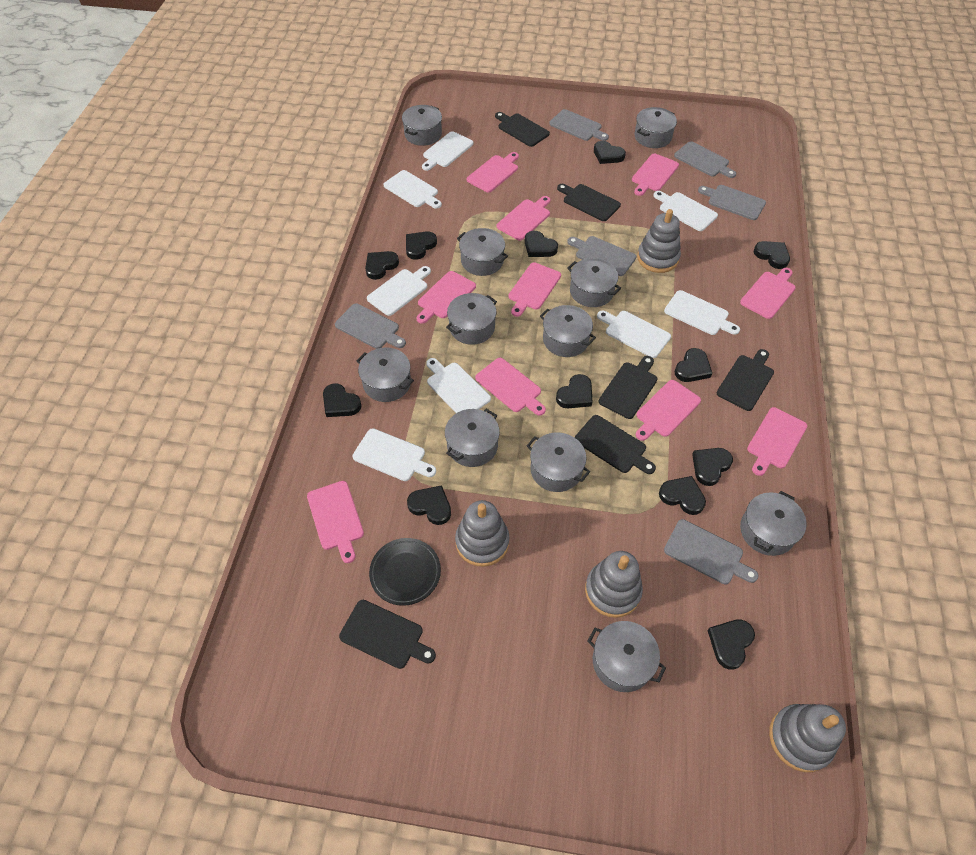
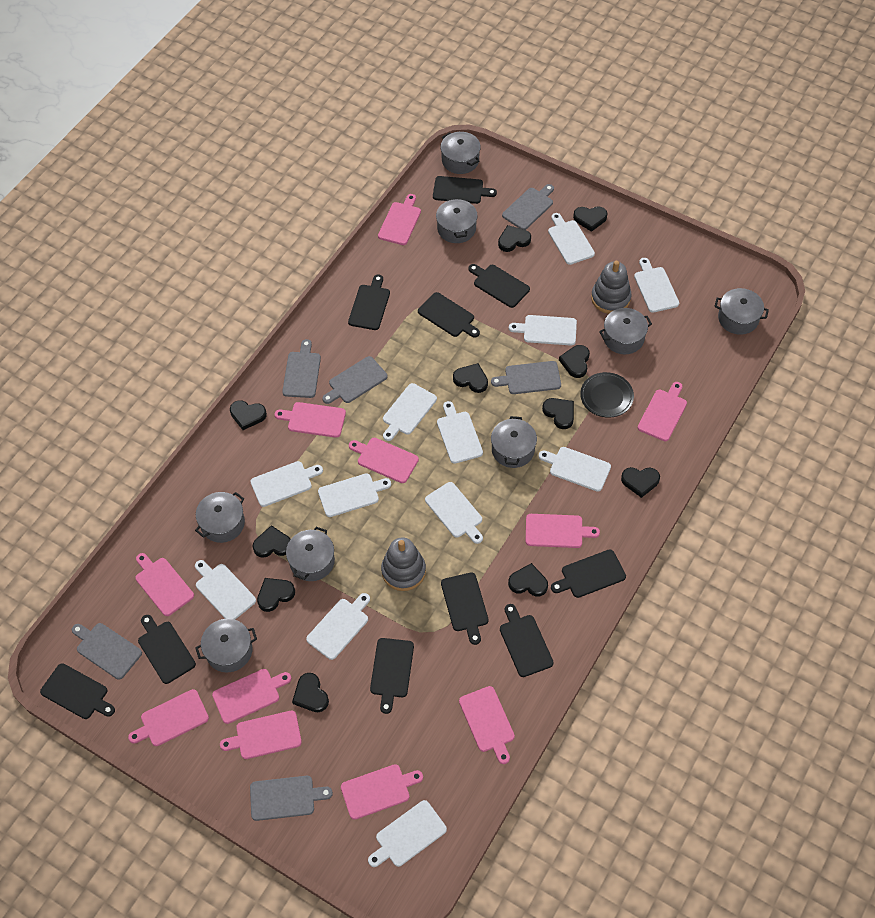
black cutting board: 6 -> 10
black heart: 12 -> 11
grey pot: 11 -> 8
grey stacking toy: 4 -> 2
pink cutting board: 10 -> 11
white cutting board: 8 -> 12

